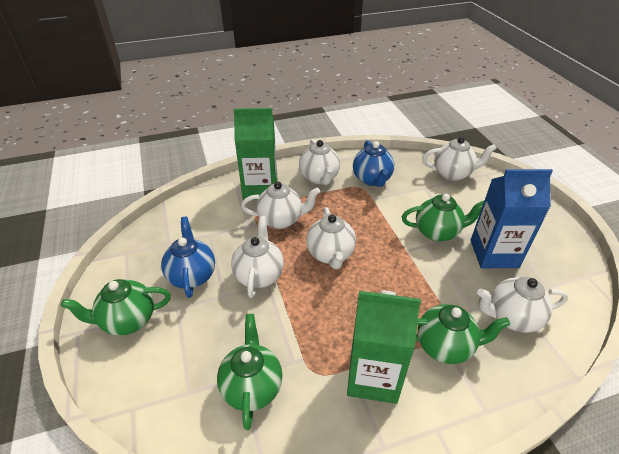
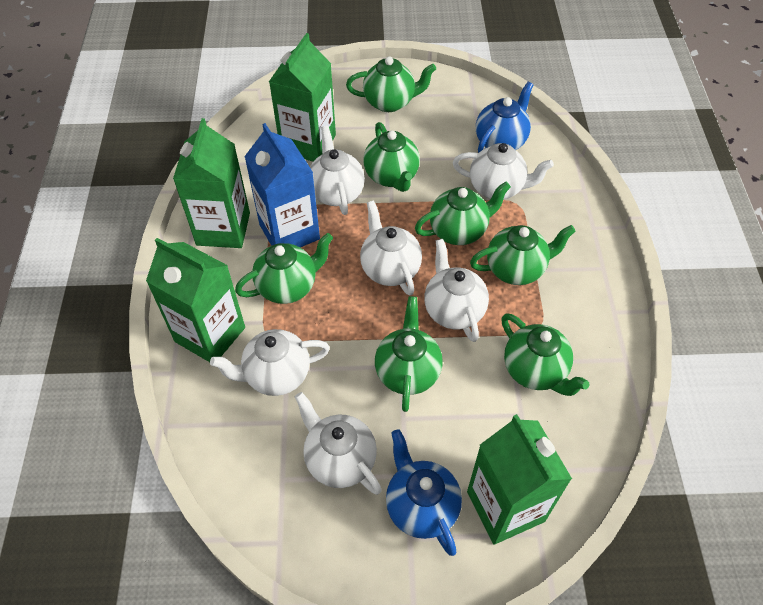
green carton: 2 -> 4
green teapot: 4 -> 7

